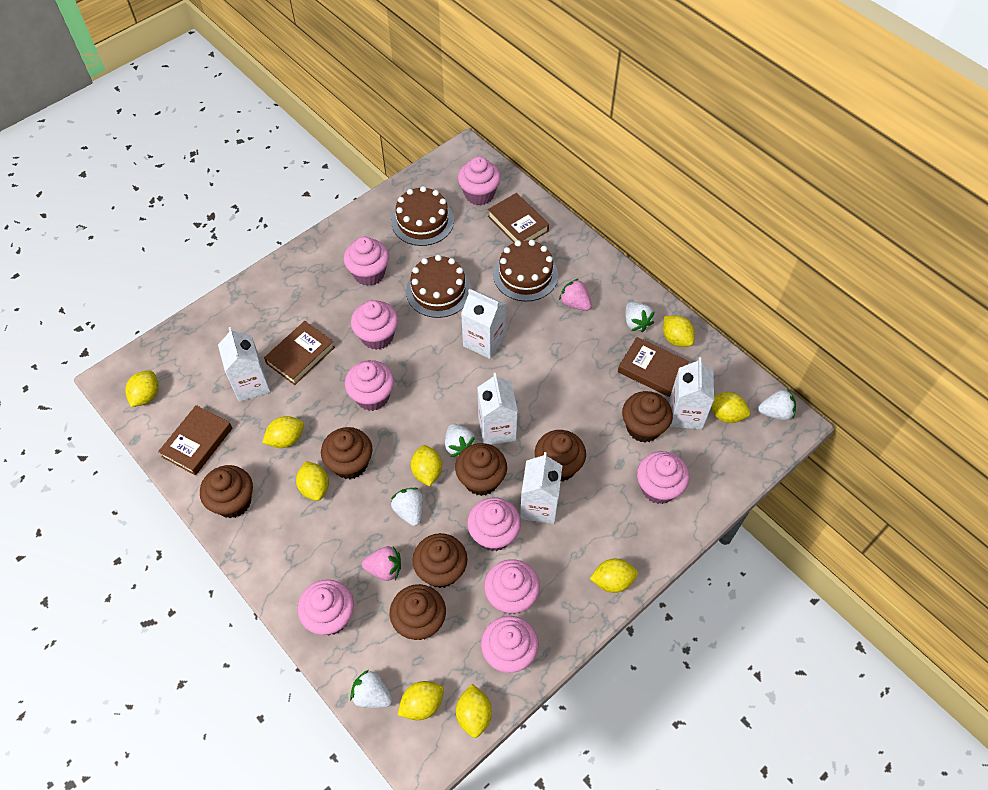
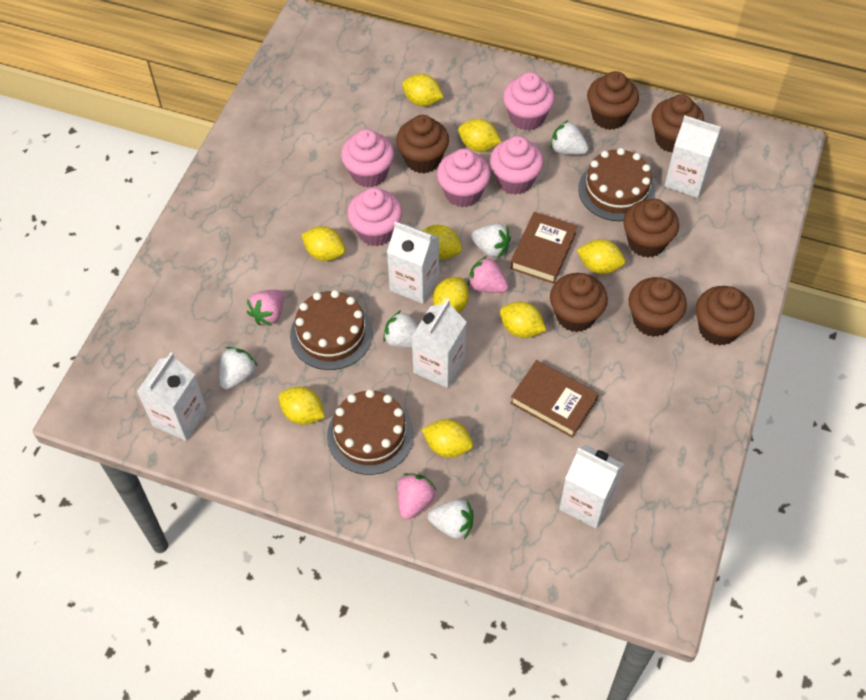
brown book: 4 -> 2
pink cupcake: 9 -> 5
pink strawberry: 2 -> 3

